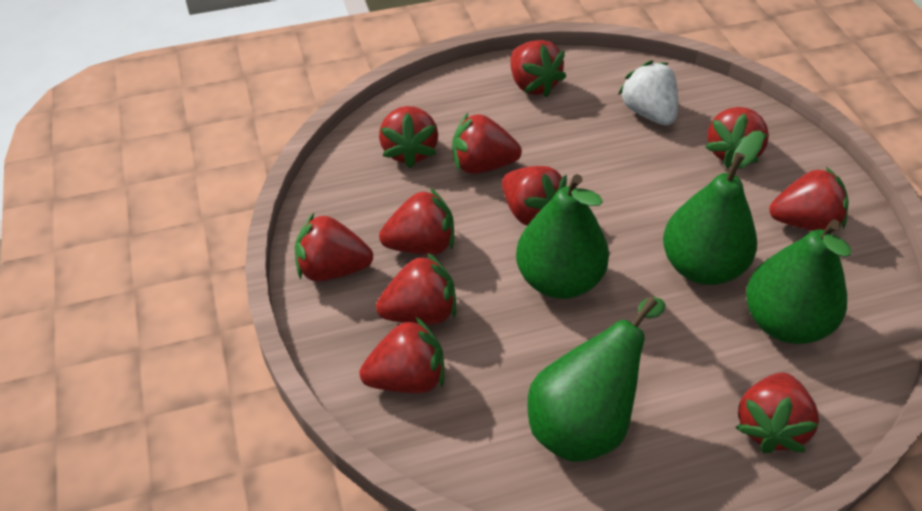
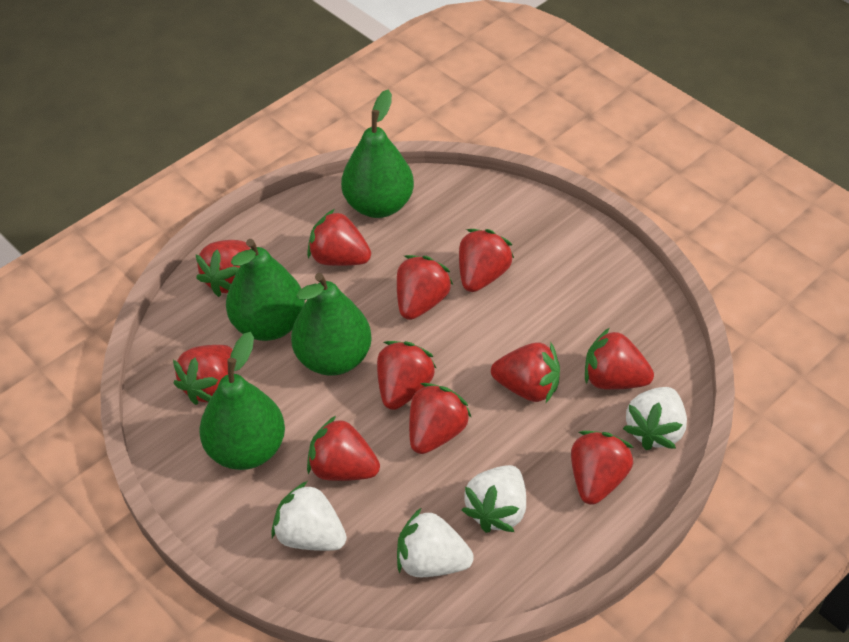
white strawberry: 1 -> 4

